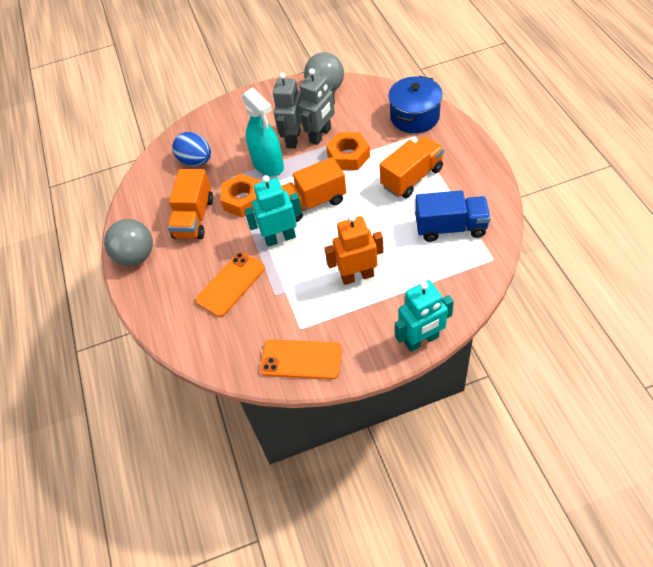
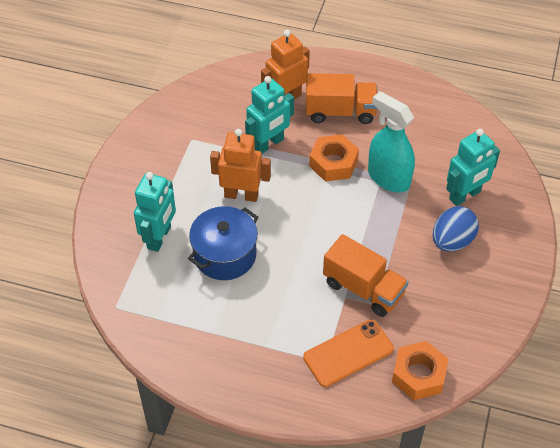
blue truck: 1 -> 0
grey ball: 2 -> 0
grey robot: 2 -> 0
orange phone: 2 -> 1
orange robot: 1 -> 2
orange truck: 3 -> 2
turquoise robot: 2 -> 3

